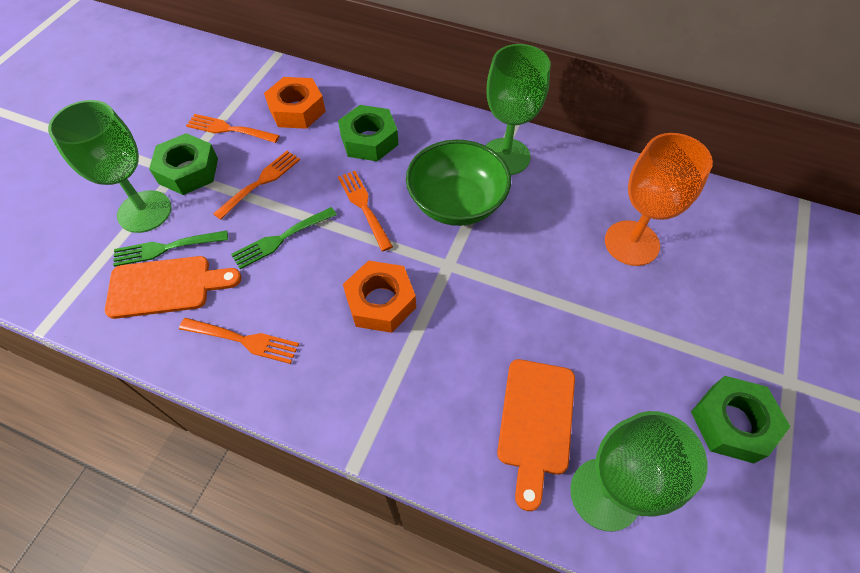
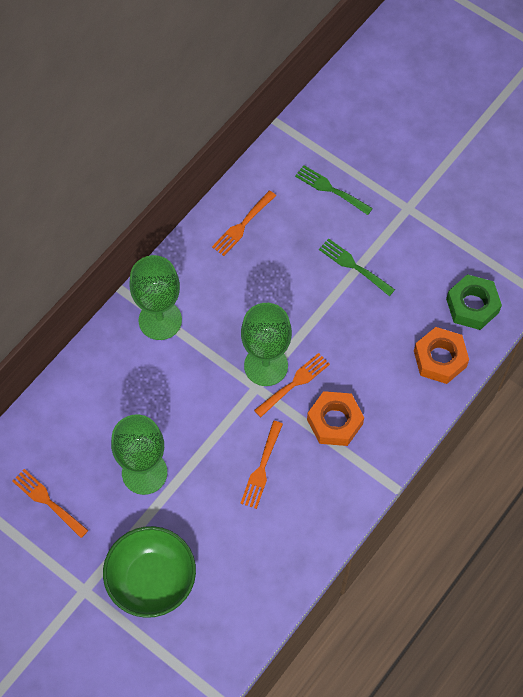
green nut: 3 -> 1
orange cutting board: 2 -> 0
orange goblet: 1 -> 0

